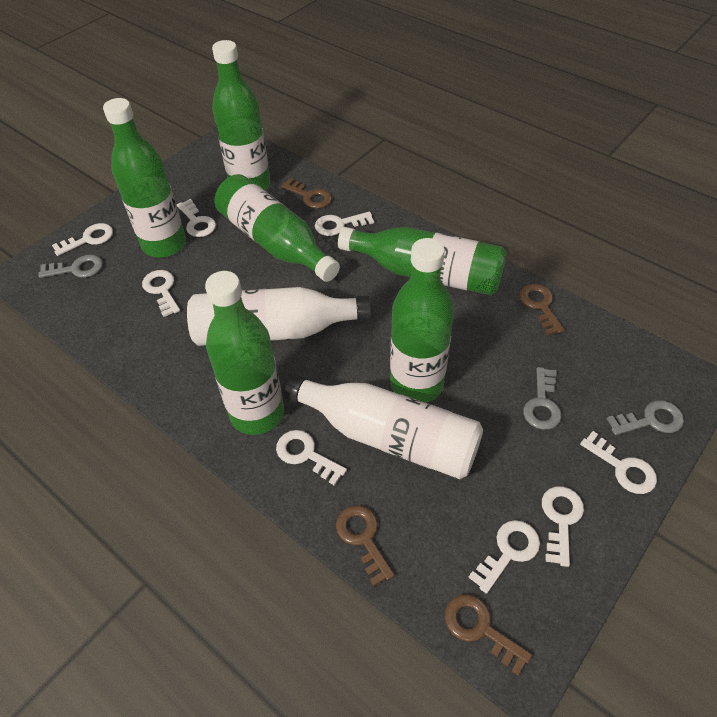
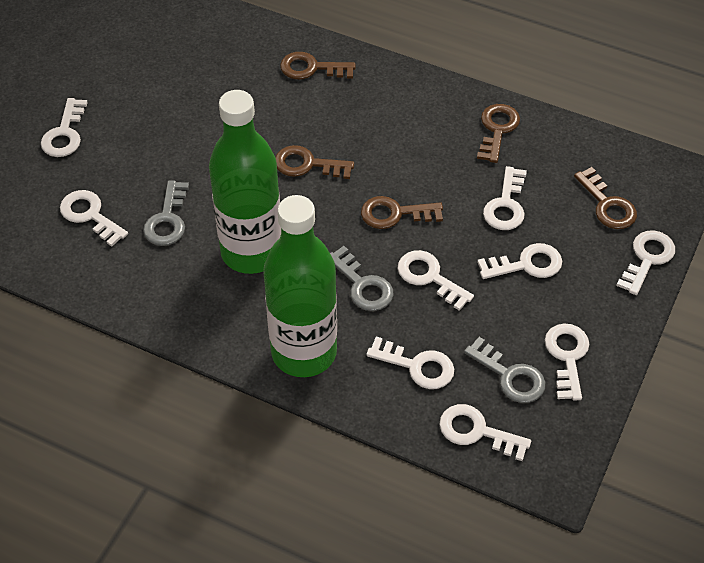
brown key: 4 -> 5
green bottle: 6 -> 2
white bottle: 2 -> 0
white key: 8 -> 9

